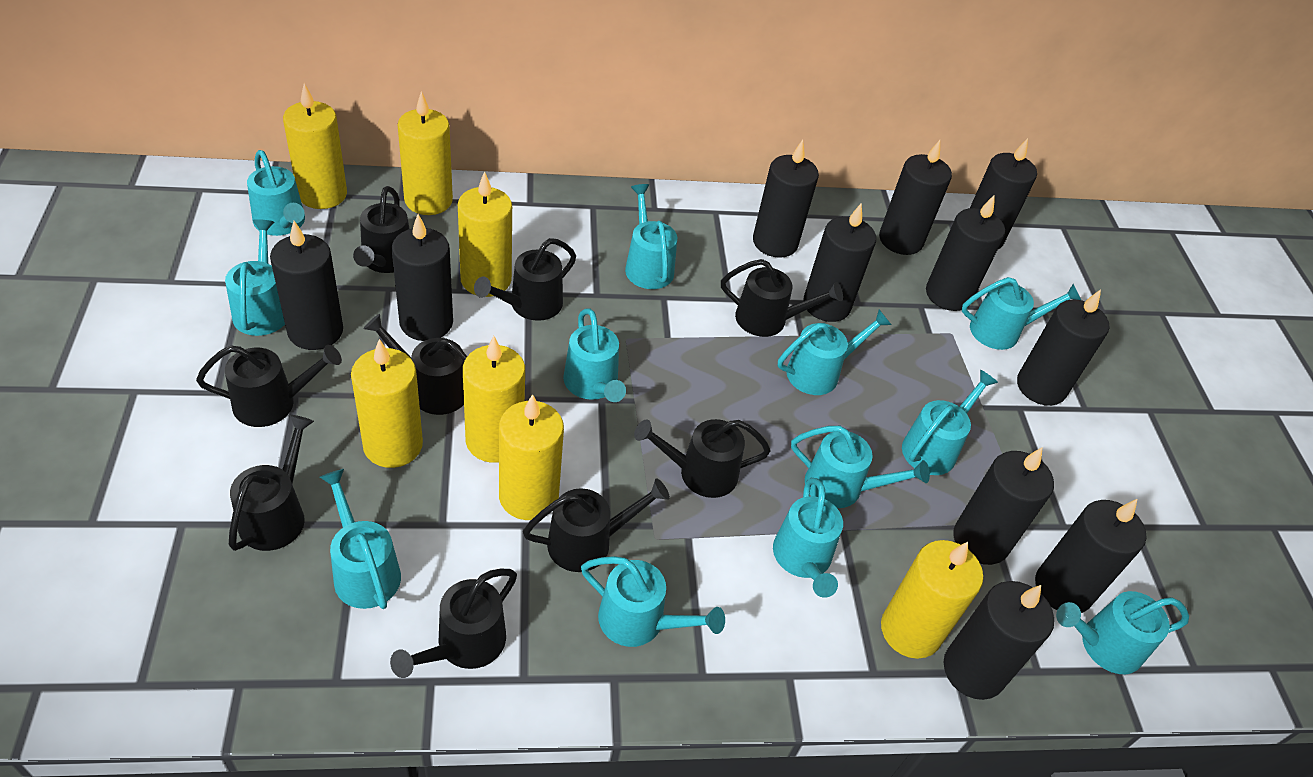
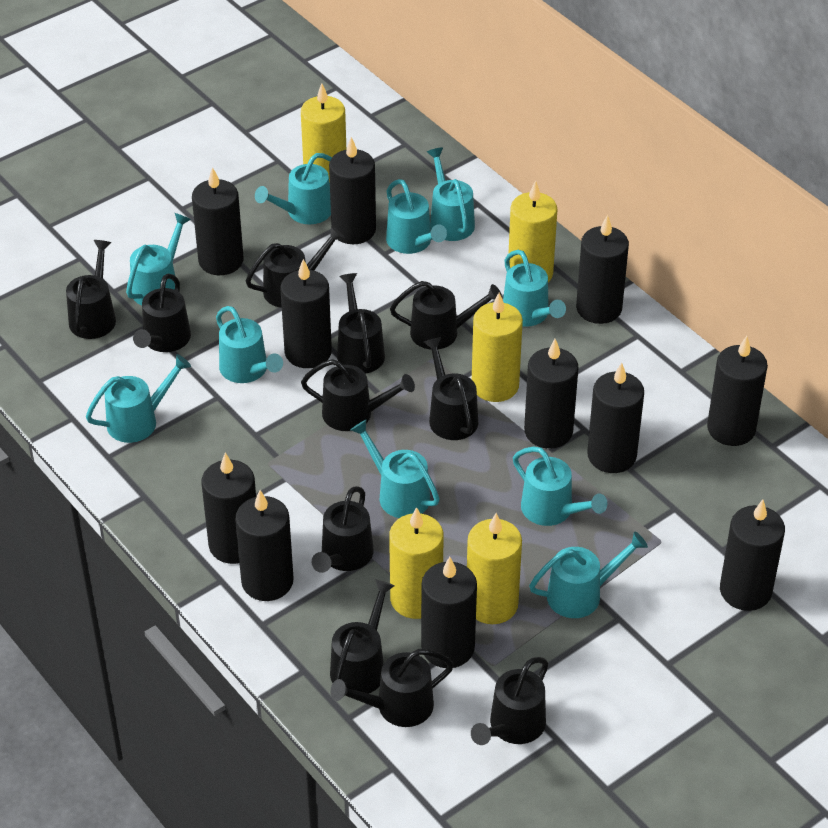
black watering can: 9 -> 11
turquoise watering can: 12 -> 10
yellow candle: 7 -> 5

